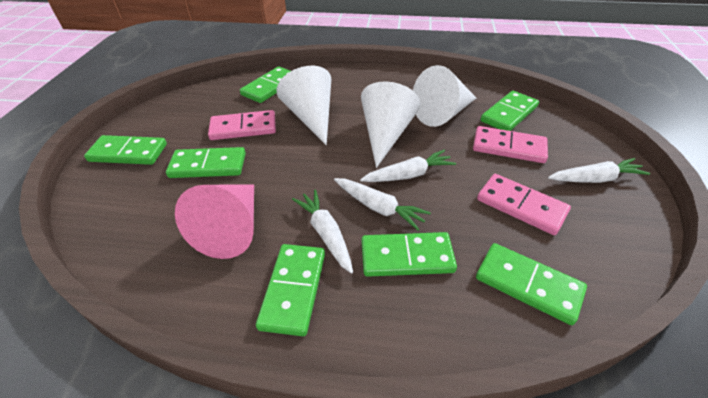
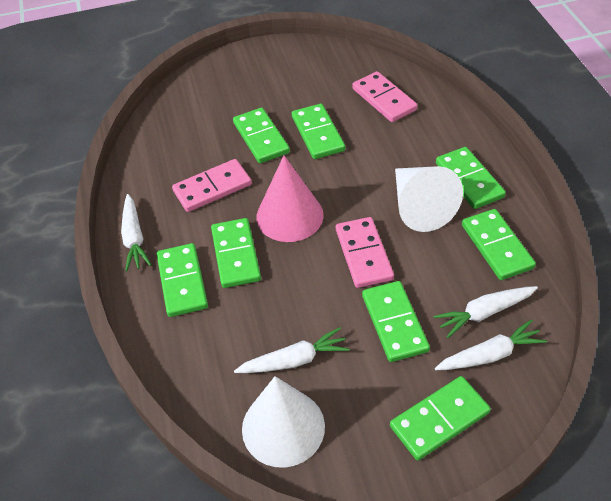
green domino: 7 -> 8
white cone: 3 -> 2

